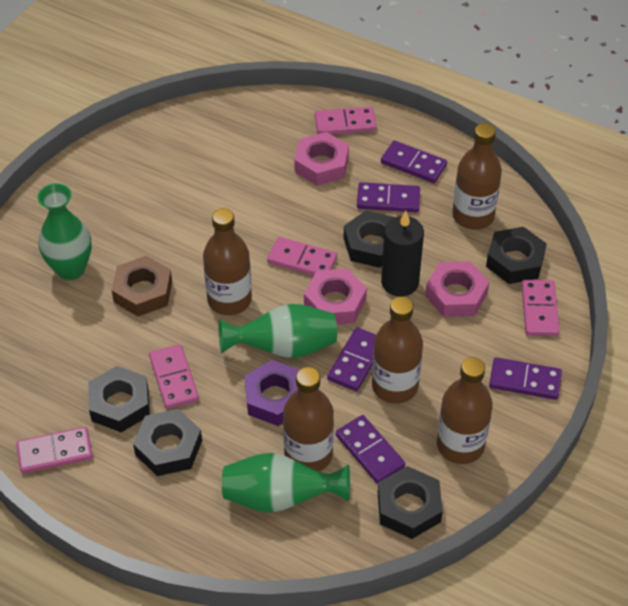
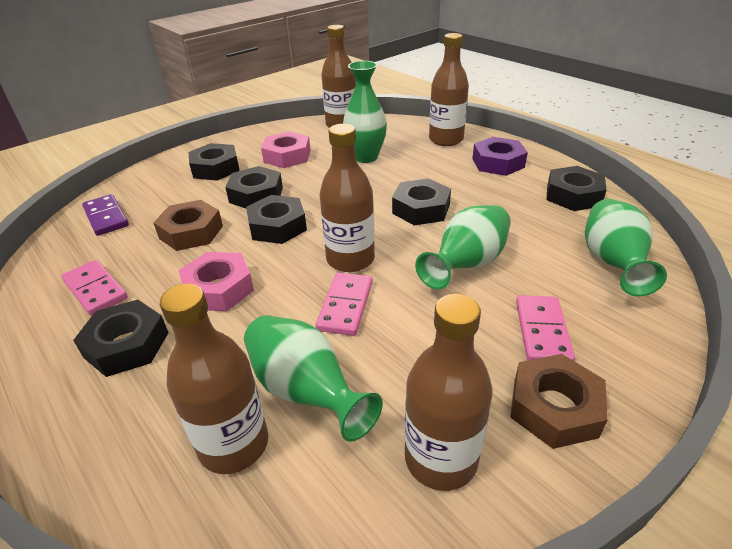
black candle: 1 -> 0
black nut: 5 -> 6
brown nut: 1 -> 2
green vase: 3 -> 4
pink domino: 5 -> 3
pink nut: 3 -> 2
purple domino: 5 -> 1

